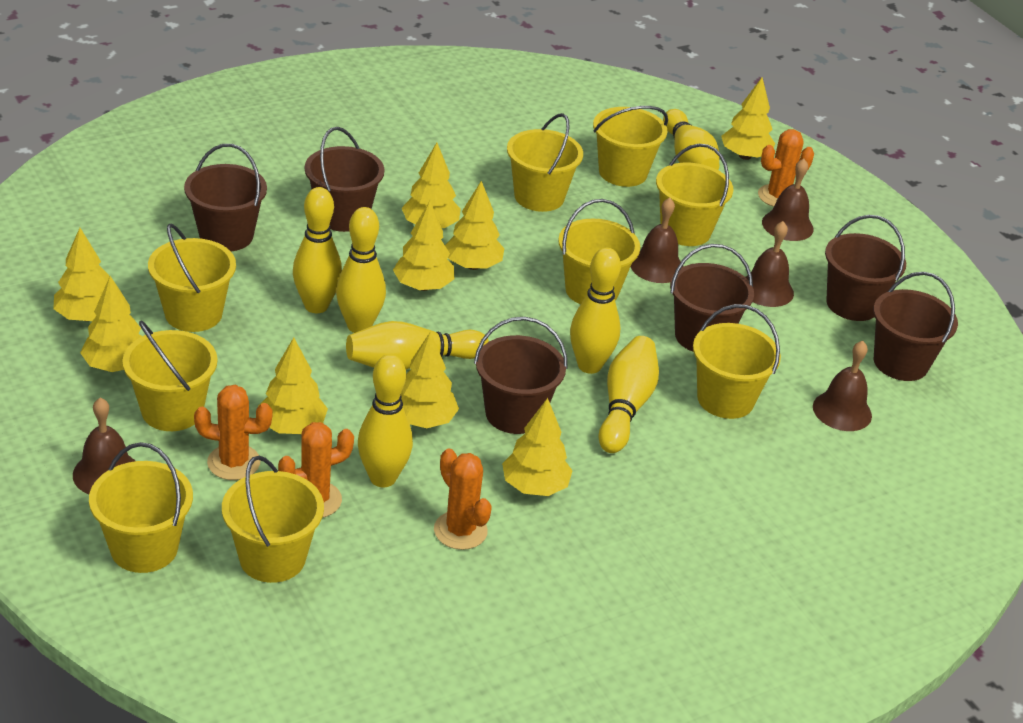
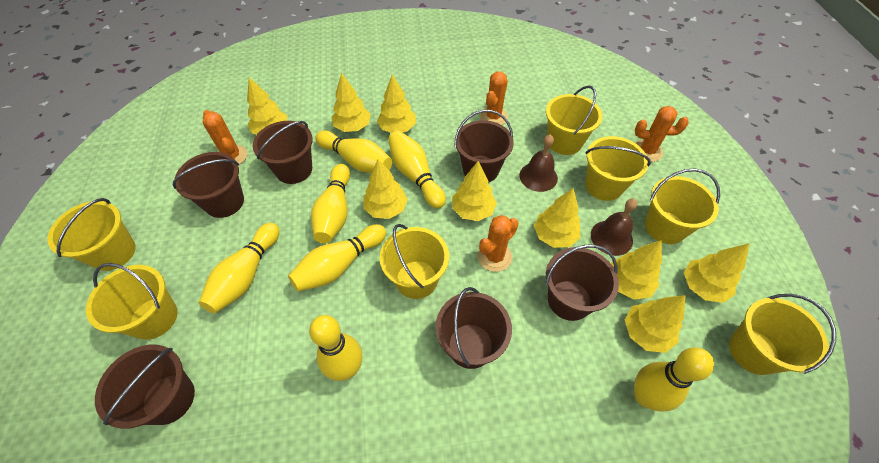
brown bell: 5 -> 2
yellow bucket: 9 -> 7

